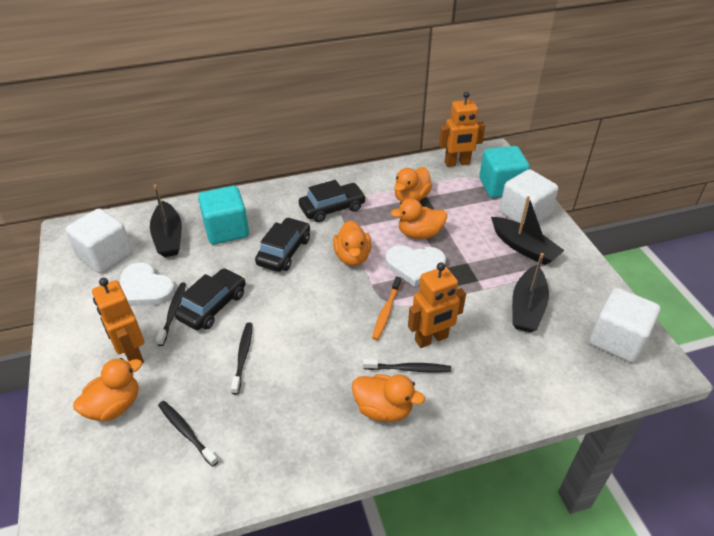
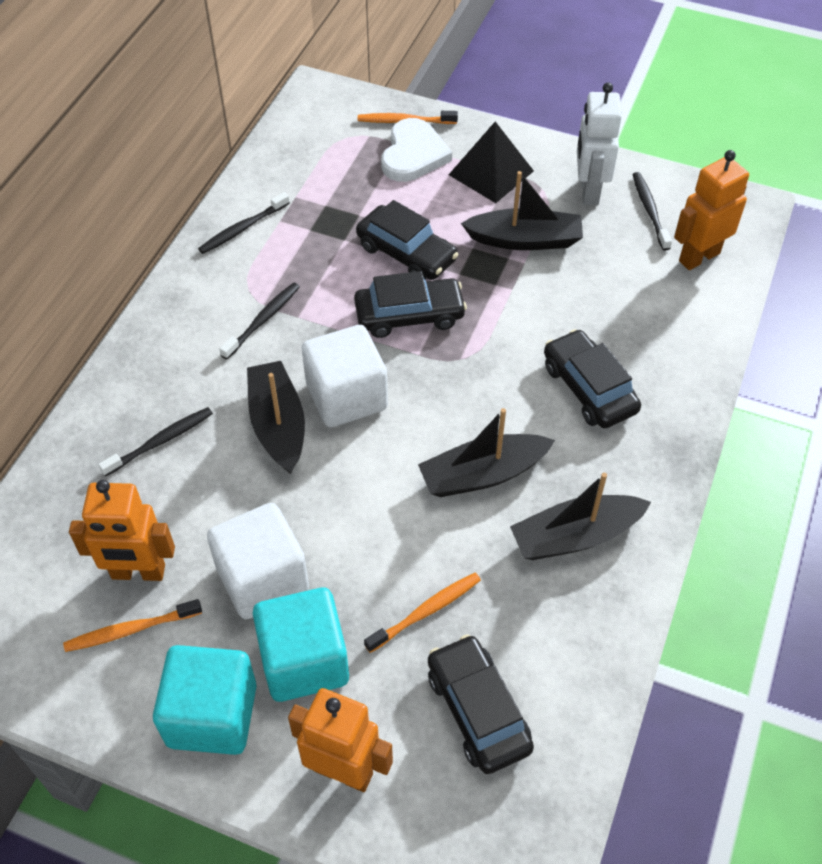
black boat: 3 -> 4
black car: 3 -> 4
black pyramid: 0 -> 1
orange duck: 5 -> 0
orange toothbrush: 1 -> 3
white cube: 3 -> 2
white heart: 2 -> 1
white robot: 0 -> 1

